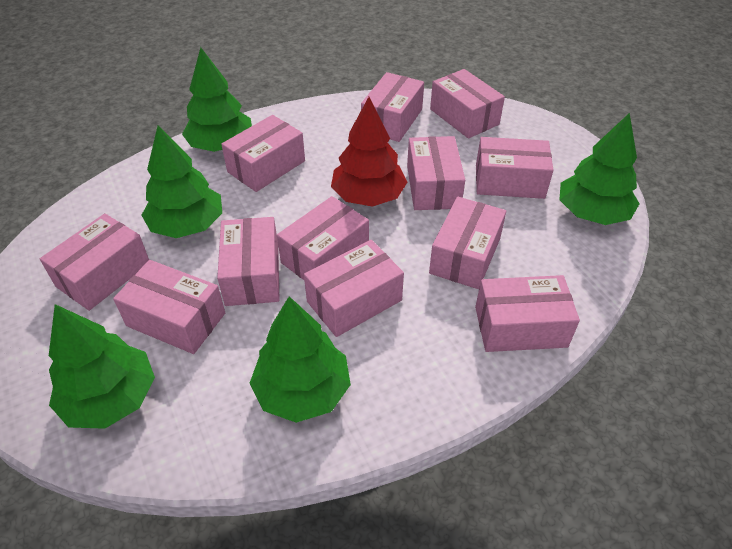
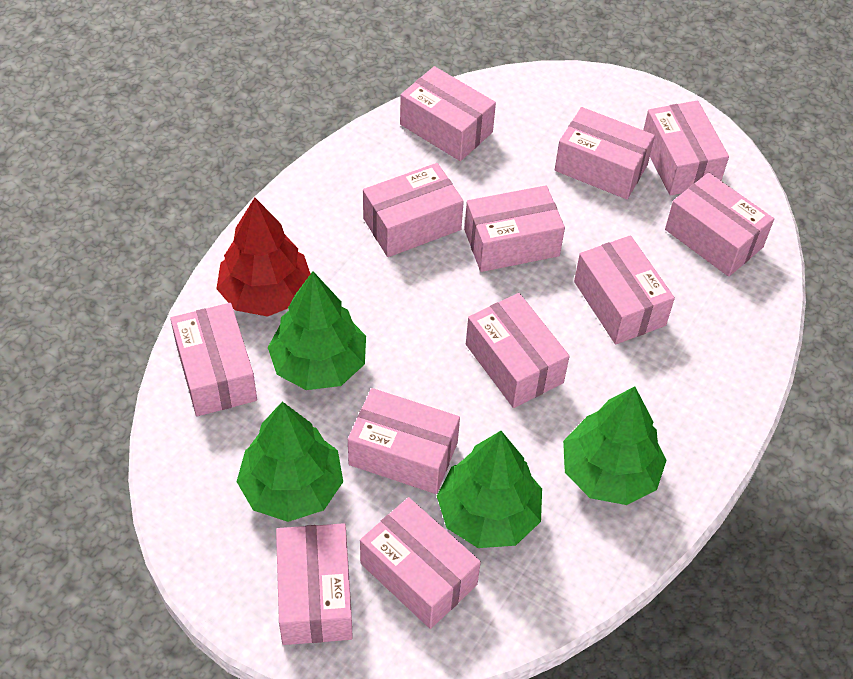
green tree: 5 -> 4

